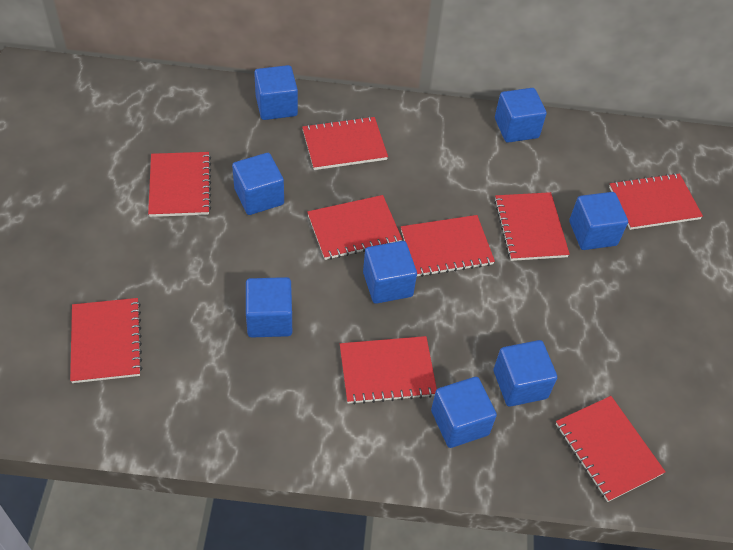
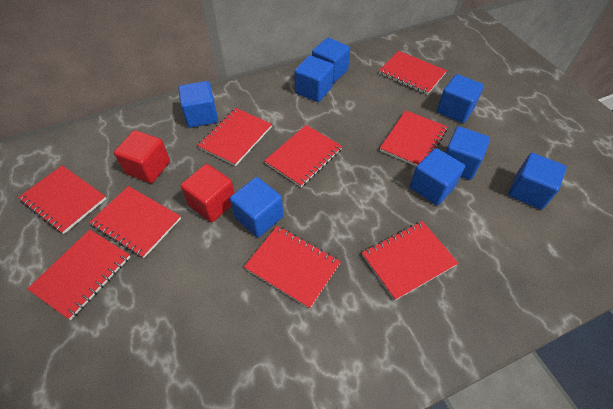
red cube: 0 -> 2

